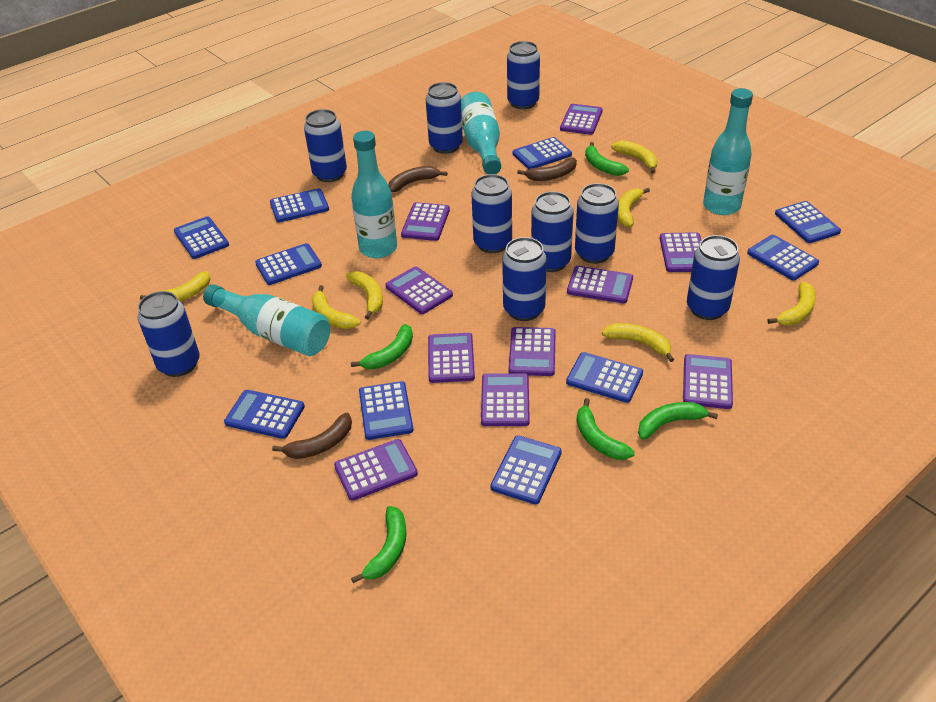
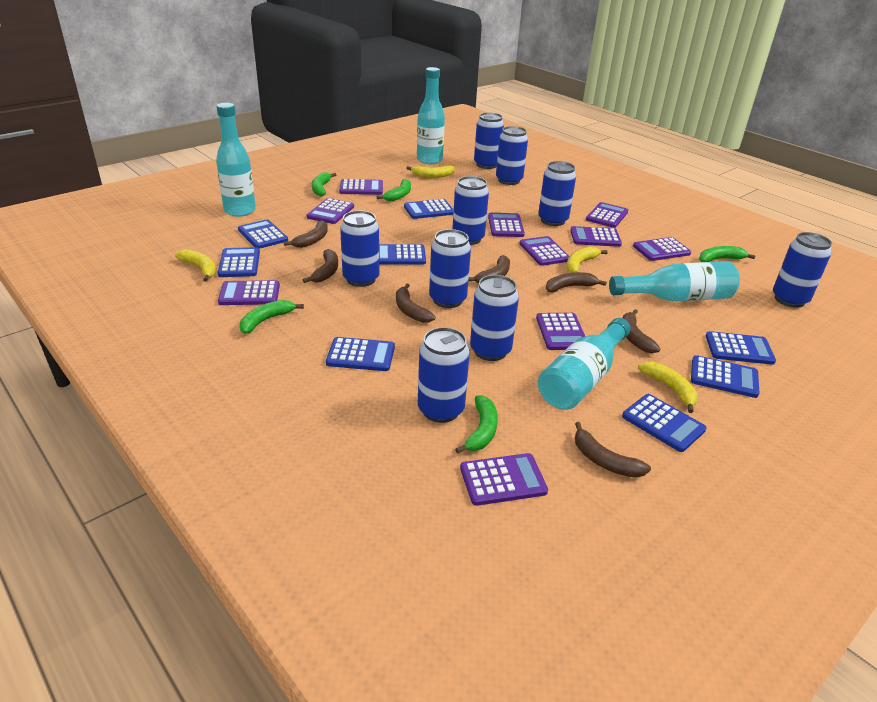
blue calculator: 10 -> 8
brown banana: 3 -> 7
yellow banana: 7 -> 4

